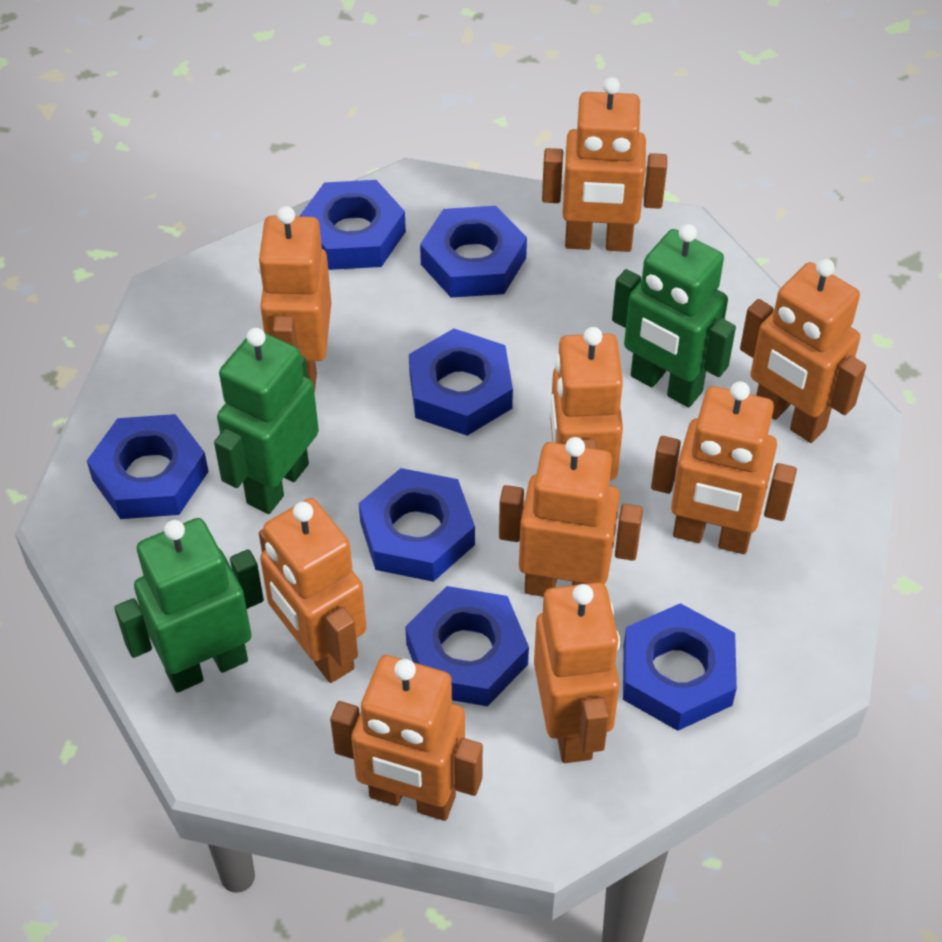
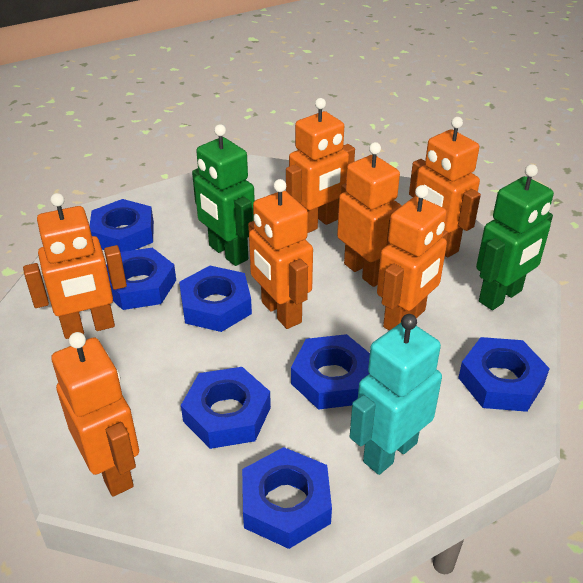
green robot: 3 -> 2
orange robot: 9 -> 7
turquoise robot: 0 -> 1

